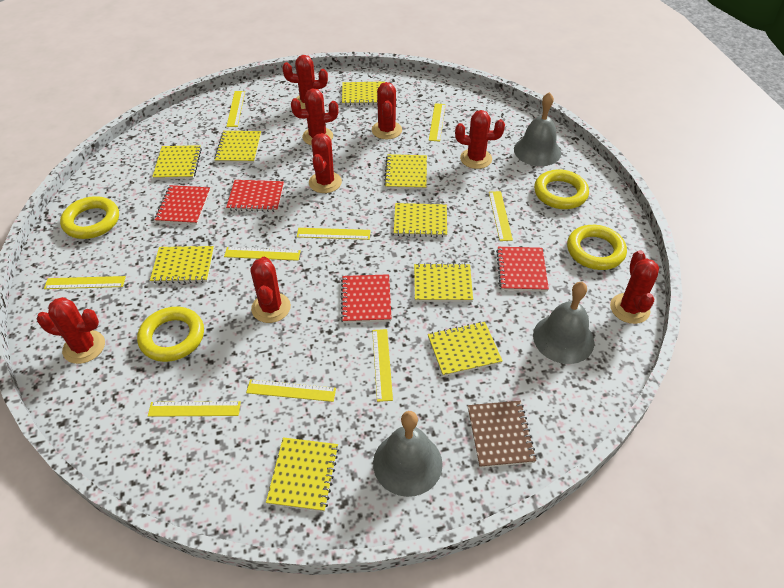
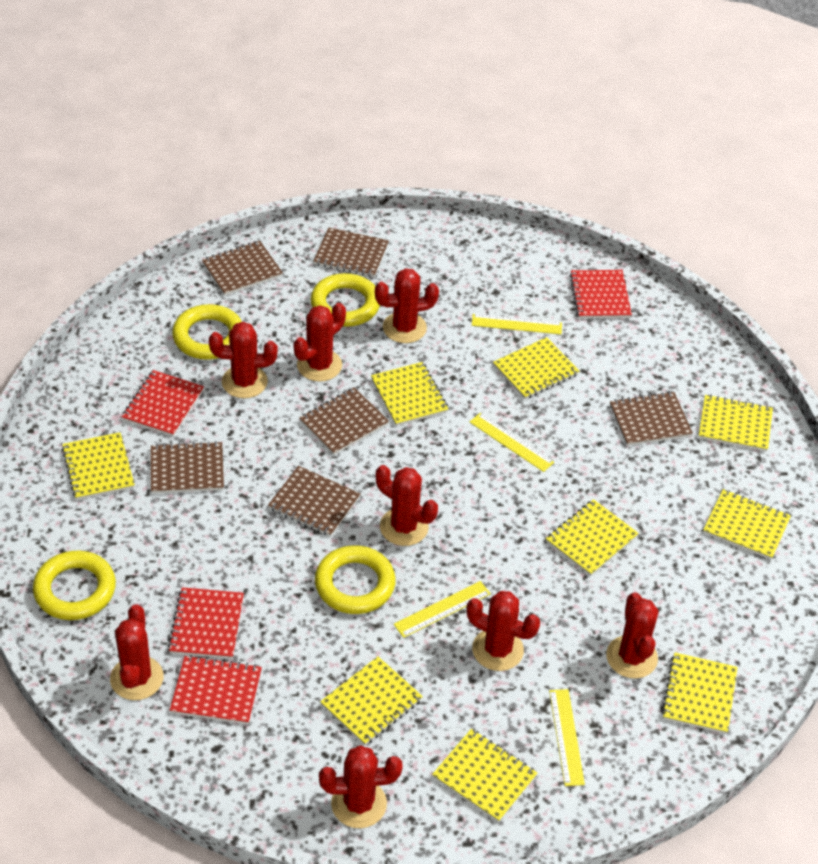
brown notebook: 1 -> 6
grey bell: 3 -> 0
yellow ruler: 9 -> 4

